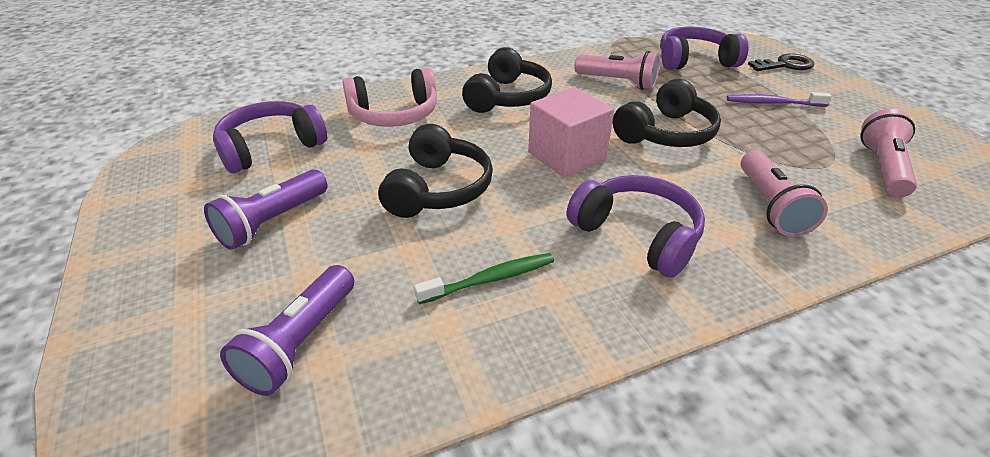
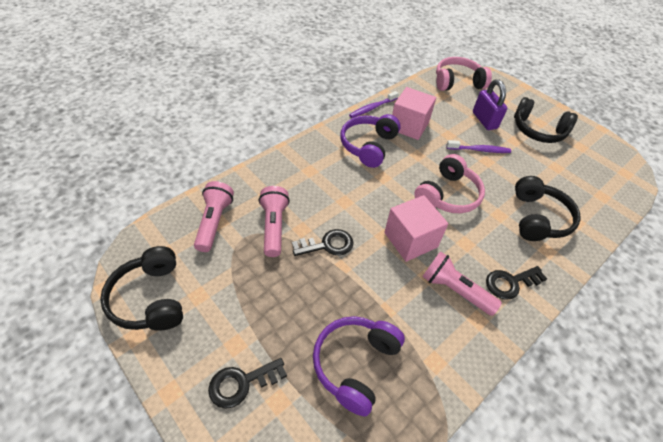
black key: 1 -> 3
green toothbrush: 1 -> 0
pink cube: 1 -> 2
pink headphones: 1 -> 2
purple flashlight: 2 -> 0
purple headphones: 3 -> 2
purple padlock: 0 -> 1
purple toothbrush: 1 -> 2

